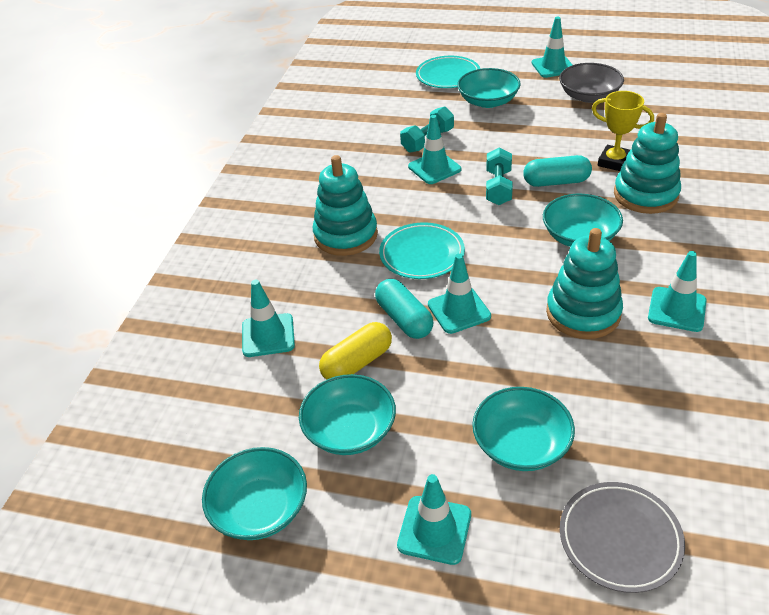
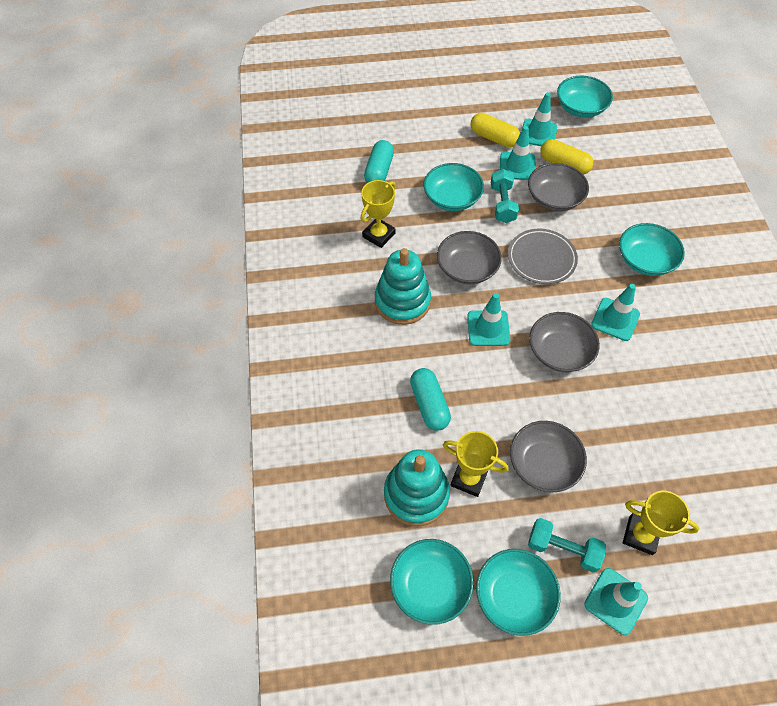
grey bowl: 1 -> 4
turquoise plate: 2 -> 0
turquoise stacking toy: 3 -> 2
turquoise traffic cone: 6 -> 5
yellow capsule: 1 -> 2
yellow trophy: 1 -> 3

